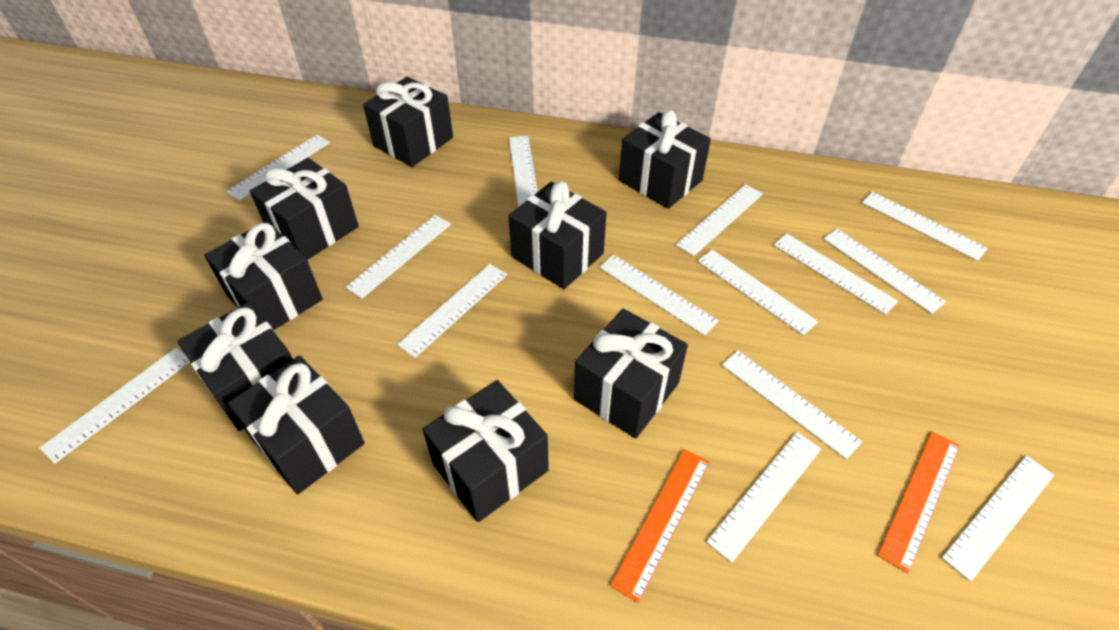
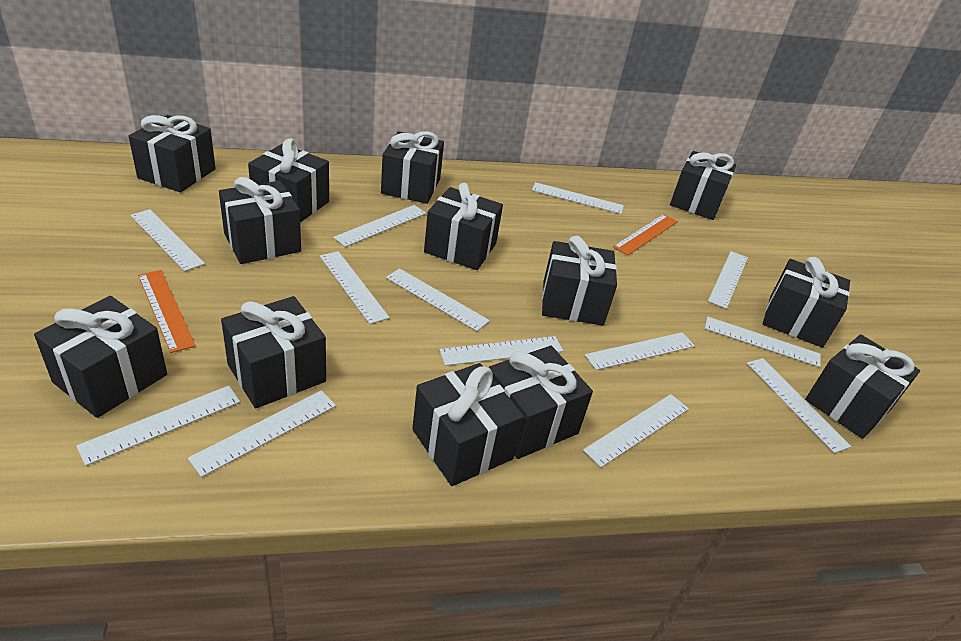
black gift: 9 -> 13
white ruler: 14 -> 13

